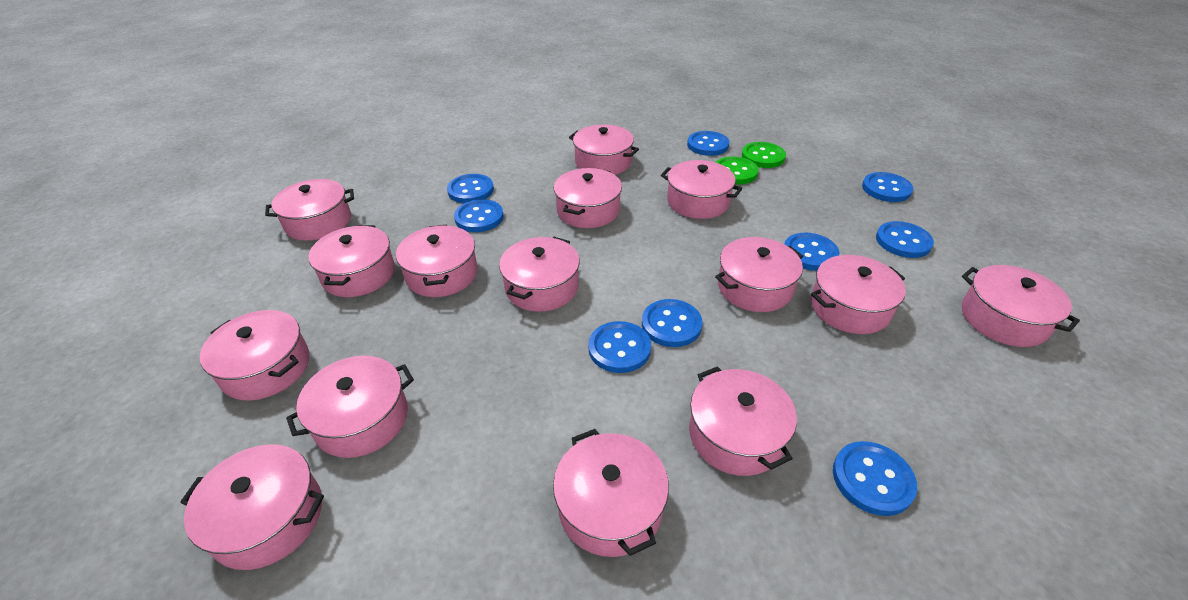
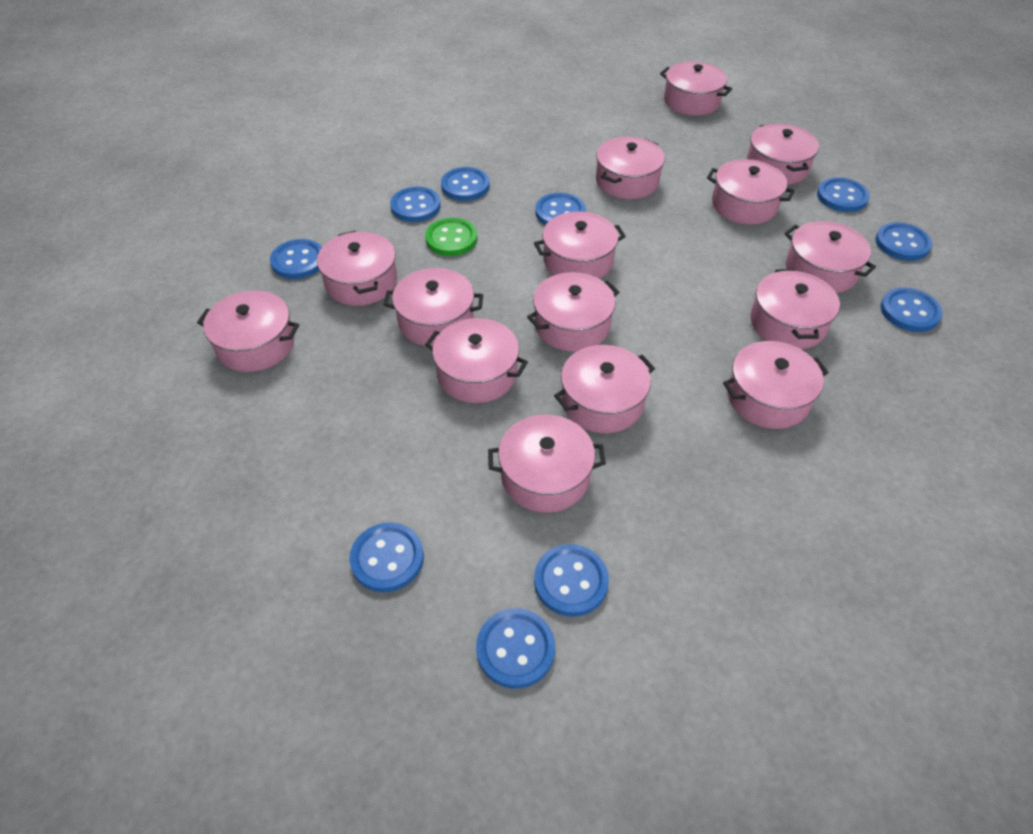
blue button: 9 -> 10
green button: 2 -> 1

